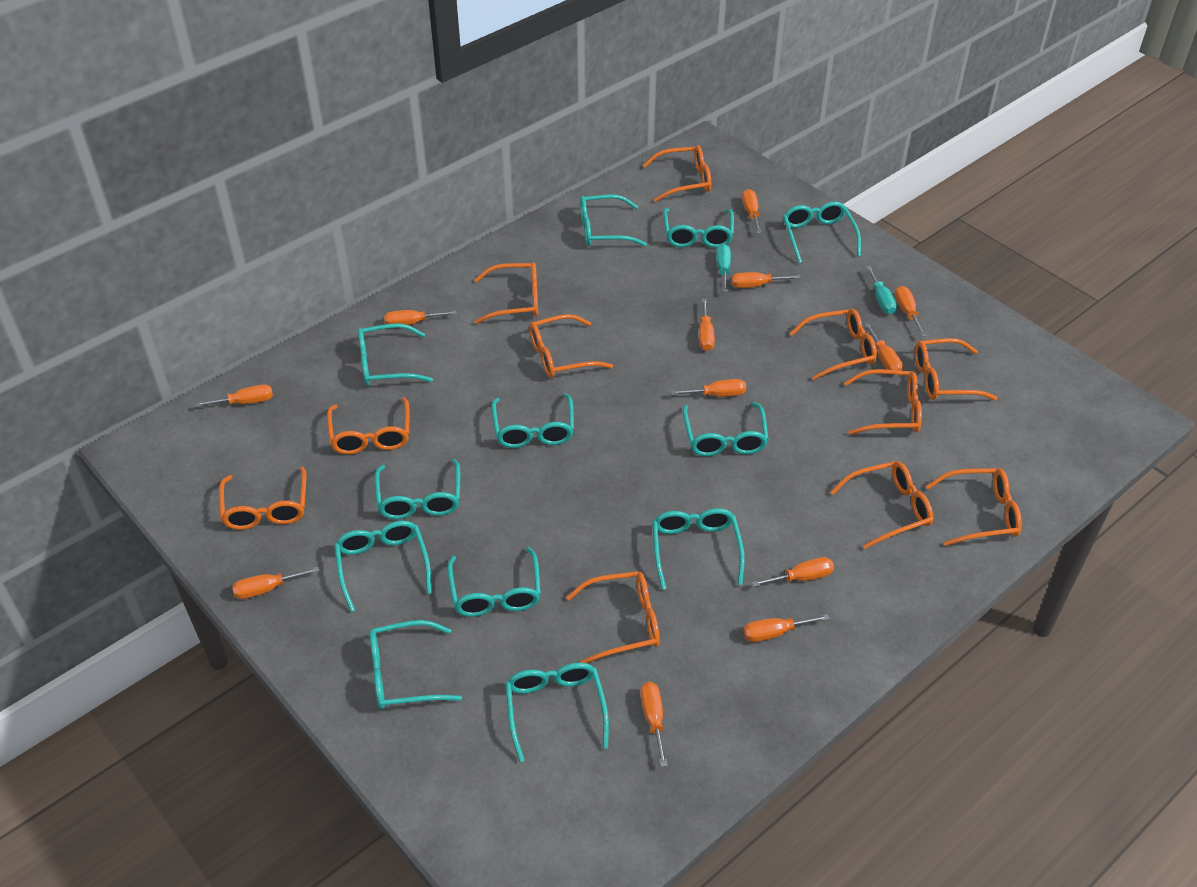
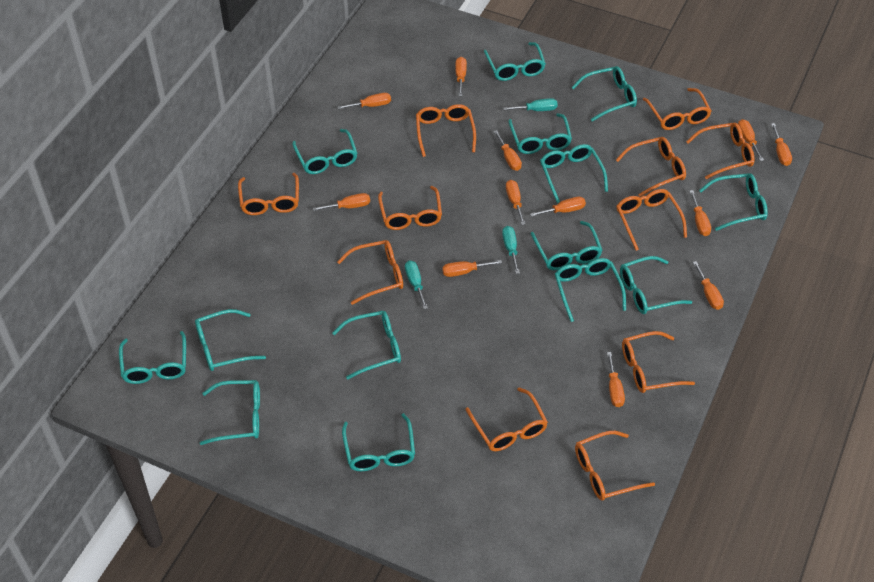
turquoise glasses: 12 -> 14
turquoise screwdriver: 2 -> 3

